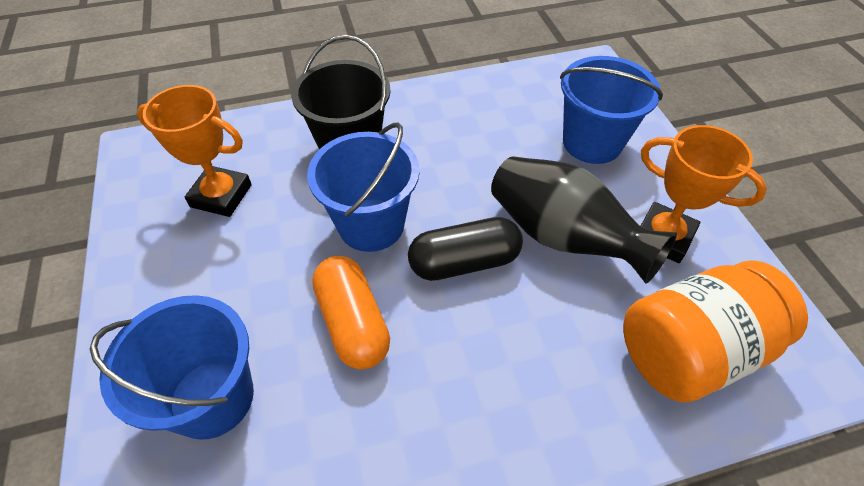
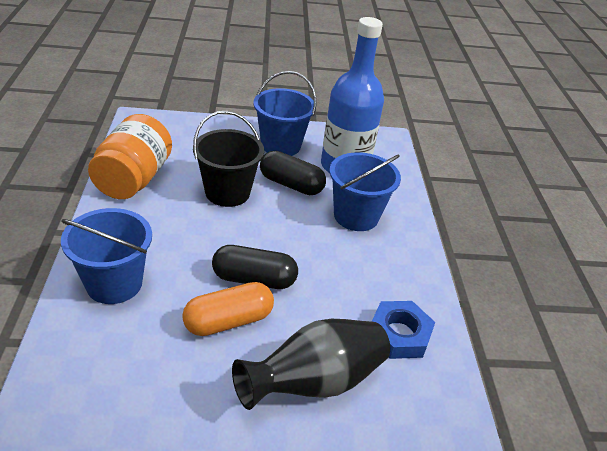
black capsule: 1 -> 2
blue bottle: 0 -> 1
blue nut: 0 -> 1
orange trophy: 2 -> 0

